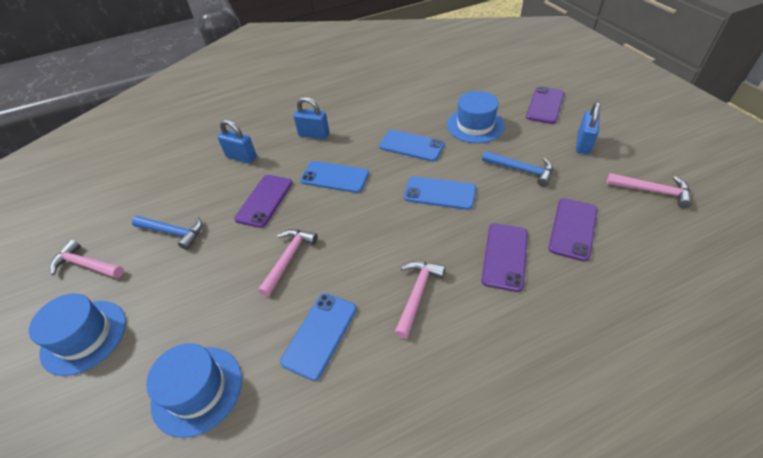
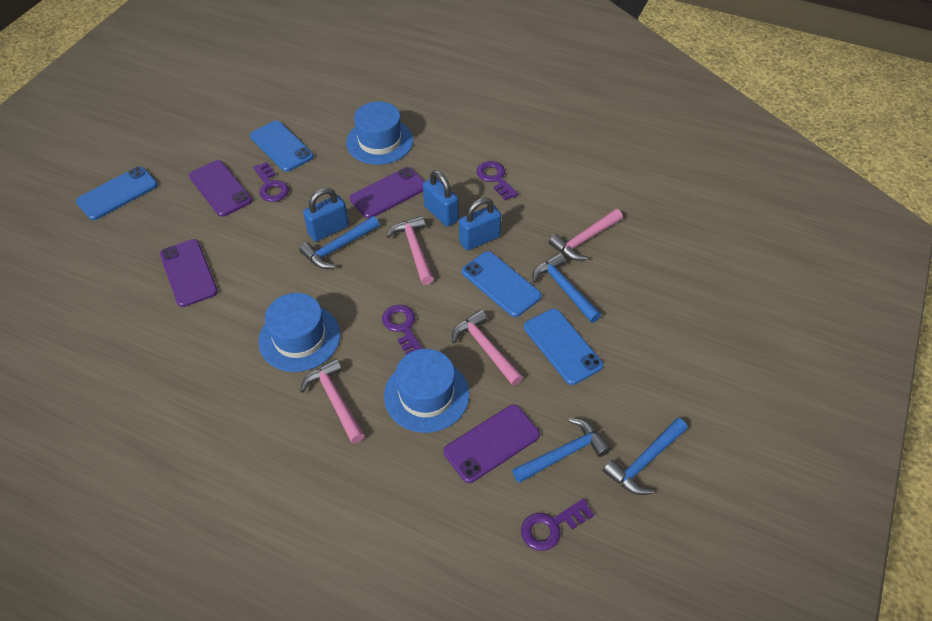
blue hammer: 2 -> 4
purple key: 0 -> 4

